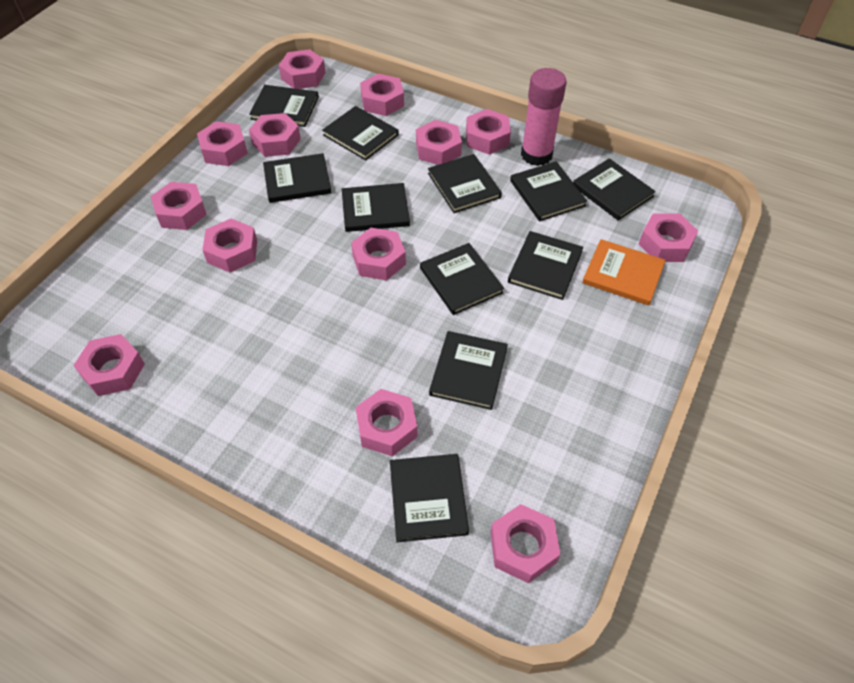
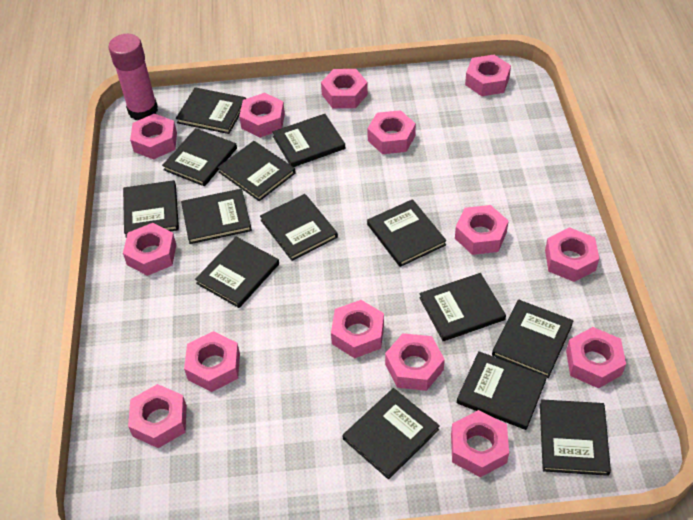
black book: 11 -> 14
orange book: 1 -> 0
pink nut: 13 -> 14

